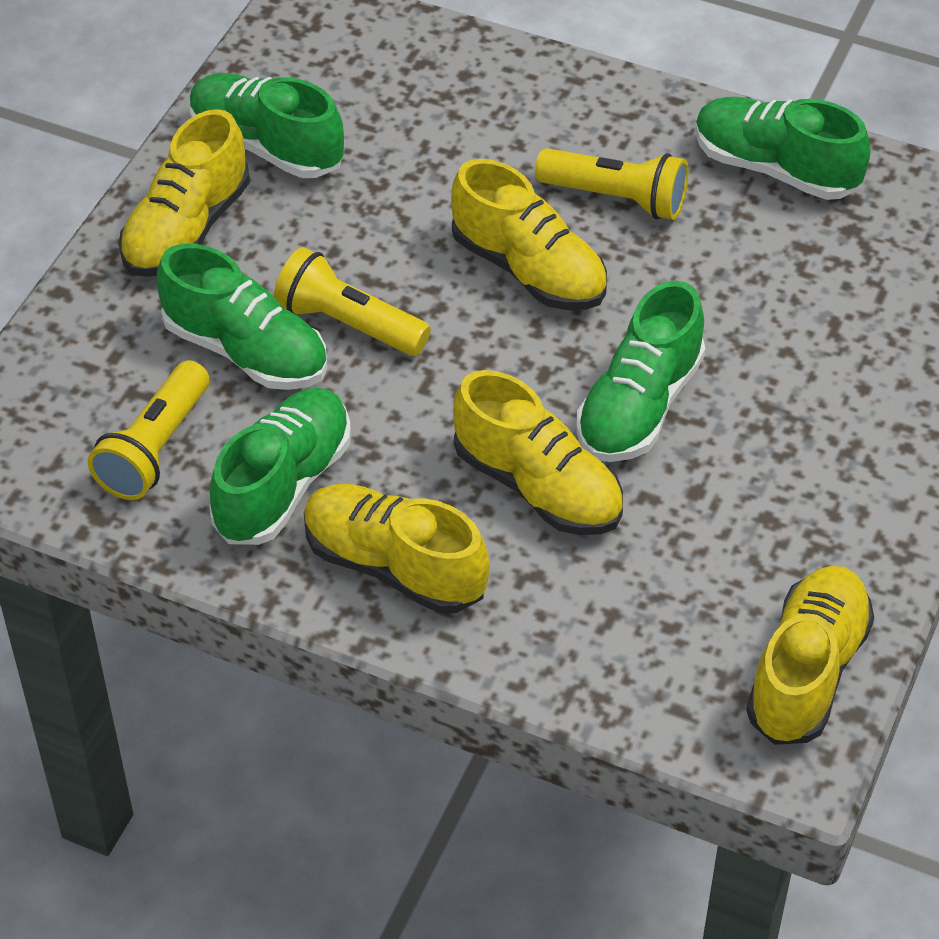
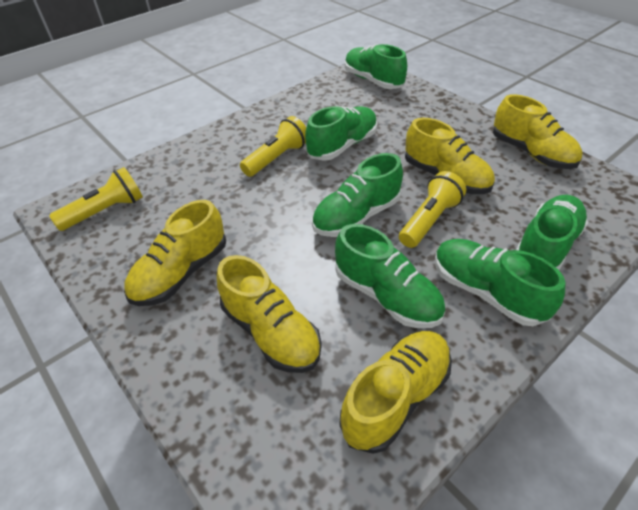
green shoe: 5 -> 6

